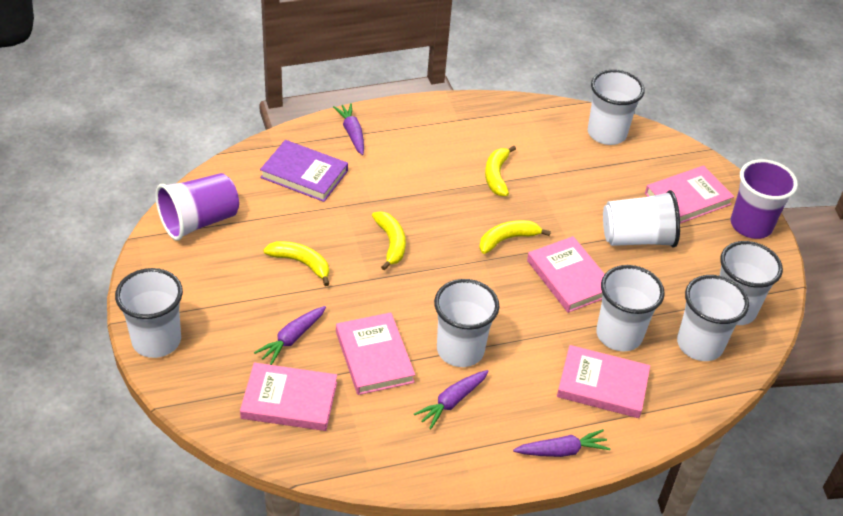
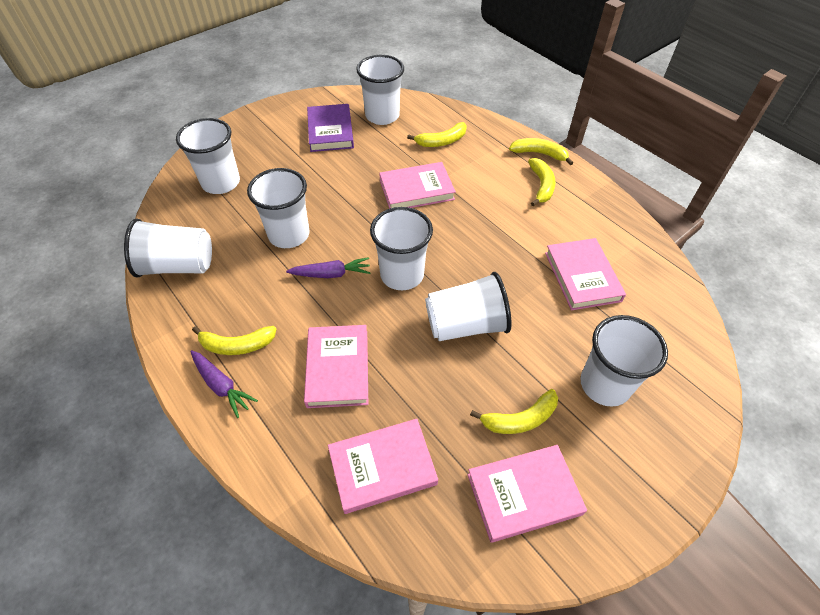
purple carrot: 4 -> 2
purple cup: 2 -> 0
yellow banana: 4 -> 5

